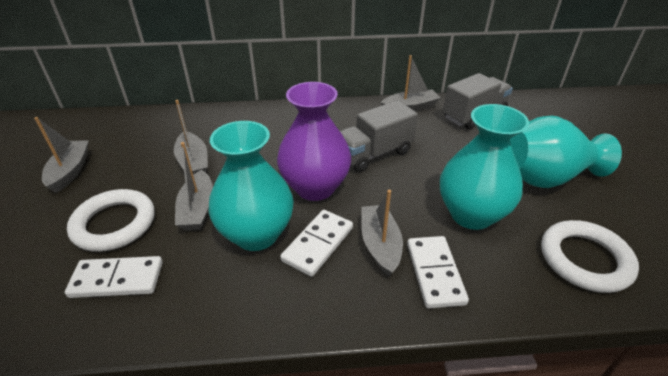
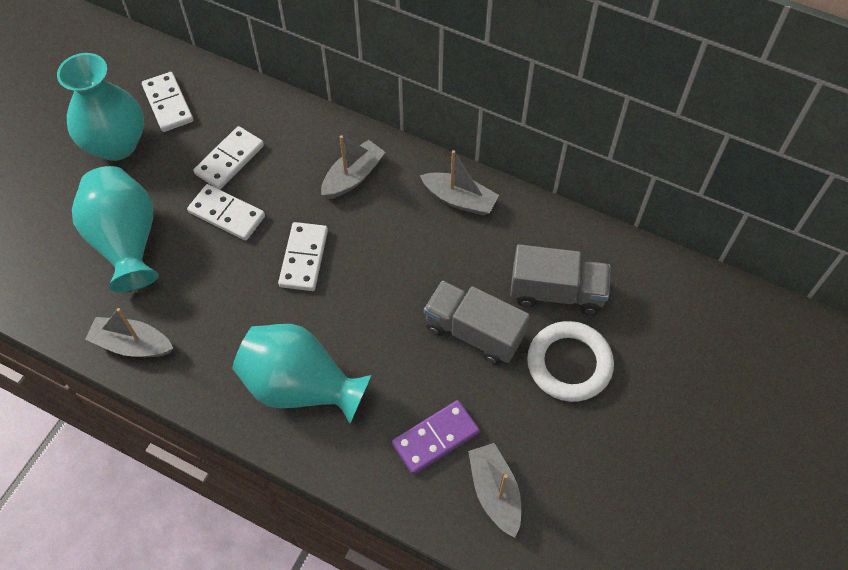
grey boat: 5 -> 4
purple domino: 0 -> 1
purple vase: 1 -> 0
white domino: 3 -> 4
white ring: 2 -> 1

